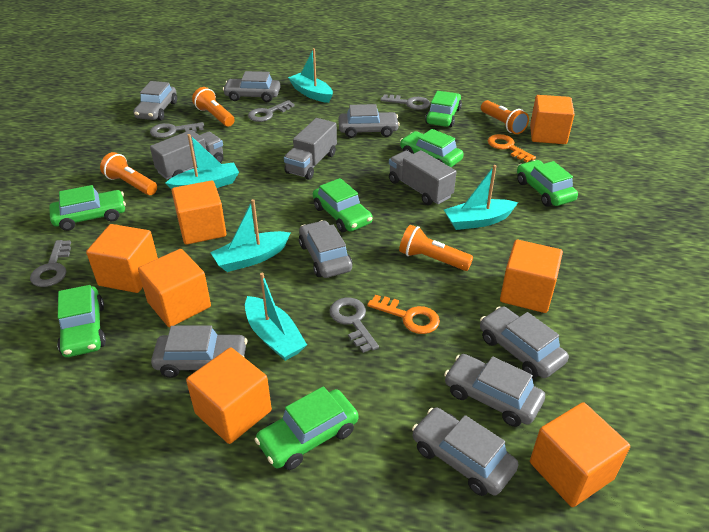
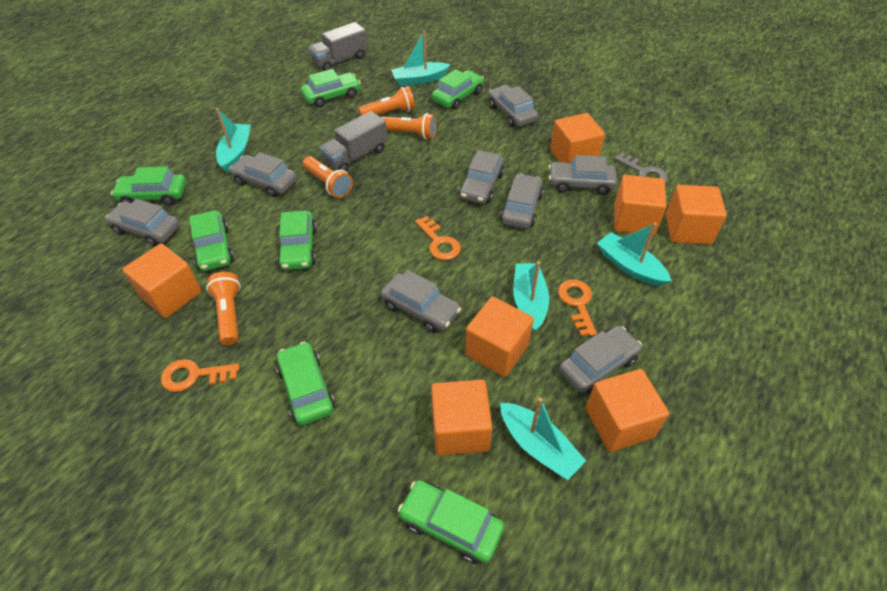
grey key: 5 -> 1
grey truck: 3 -> 2
orange key: 2 -> 3

